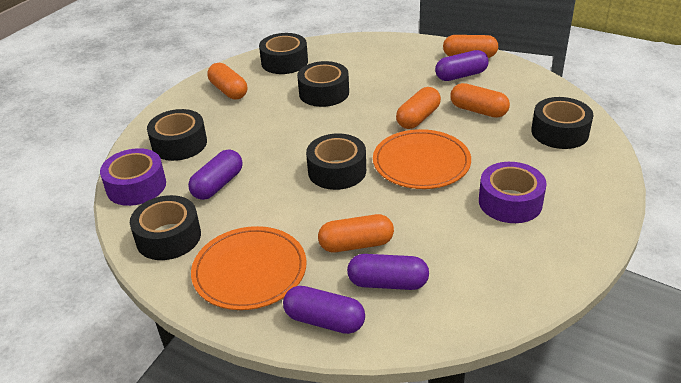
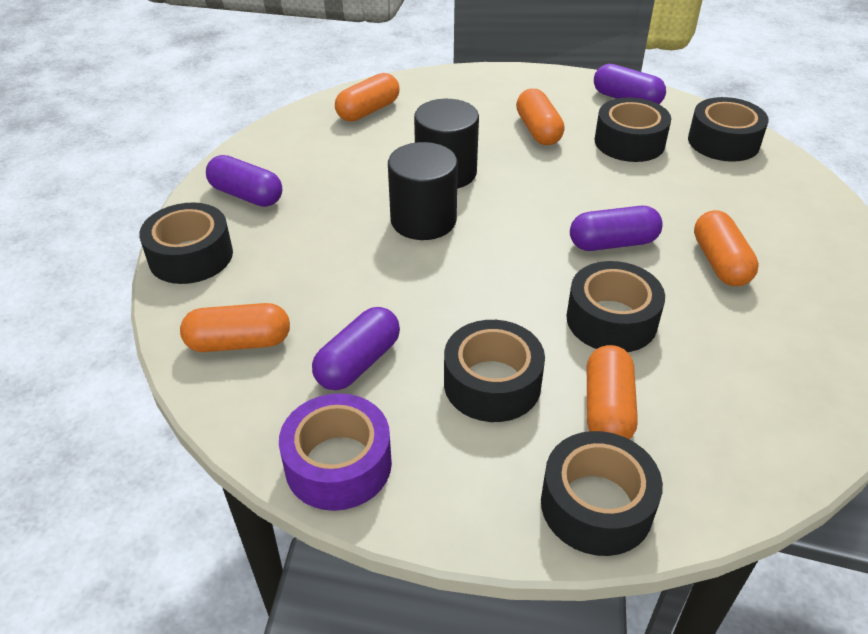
black cylinder: 0 -> 2
orange plate: 2 -> 0
purple tape: 2 -> 1

